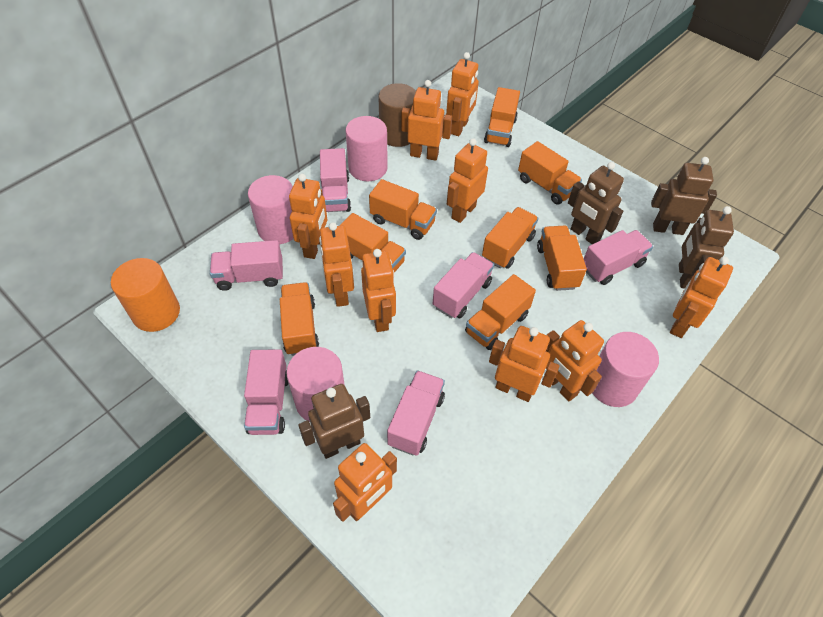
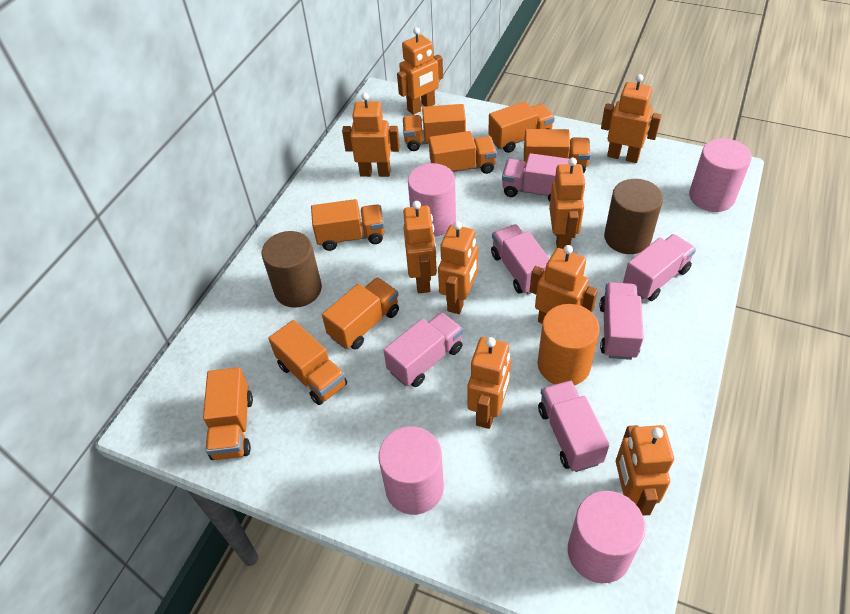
brown cylinder: 1 -> 2
brown robot: 4 -> 0
orange robot: 10 -> 9

